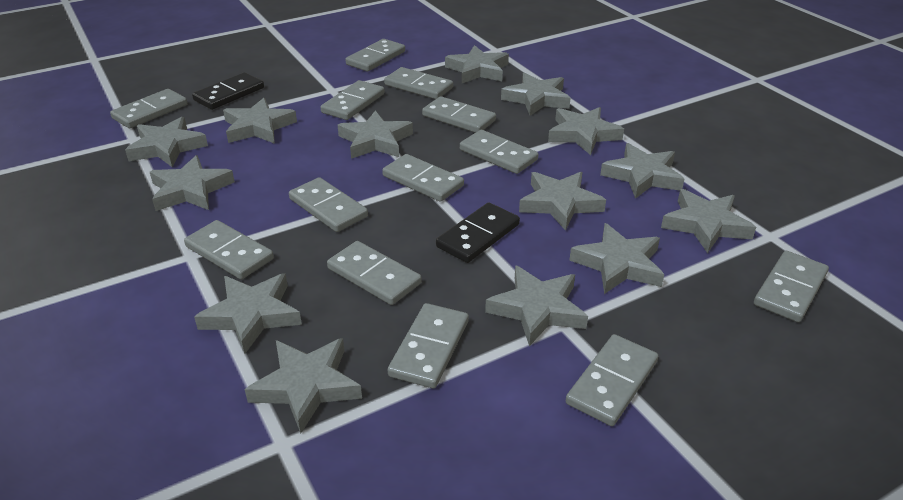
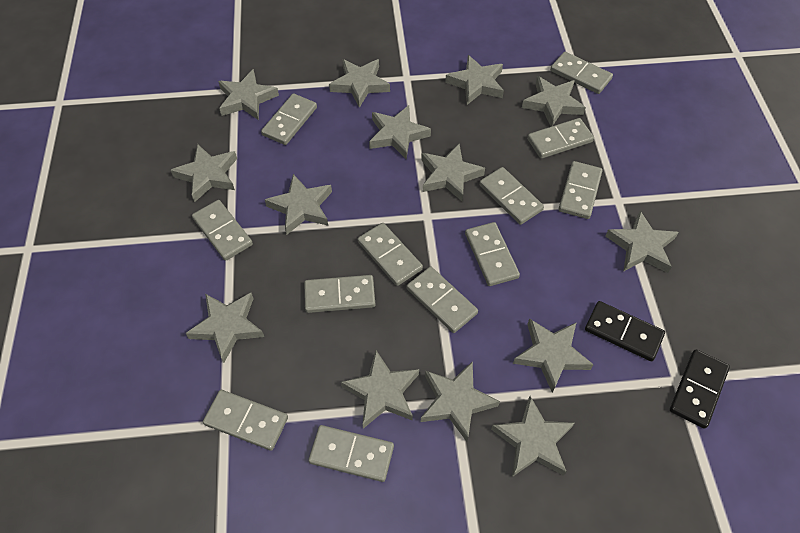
grey domino: 13 -> 12

